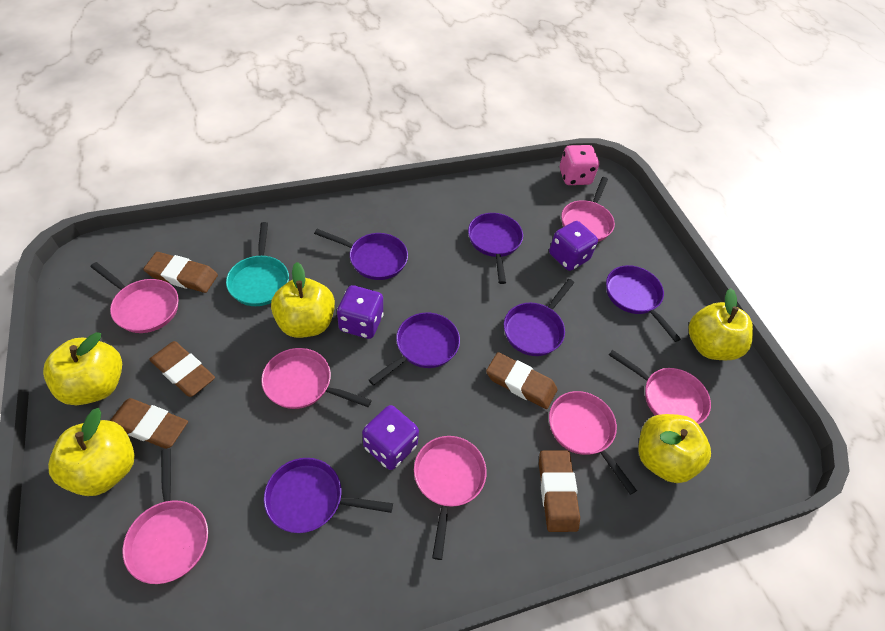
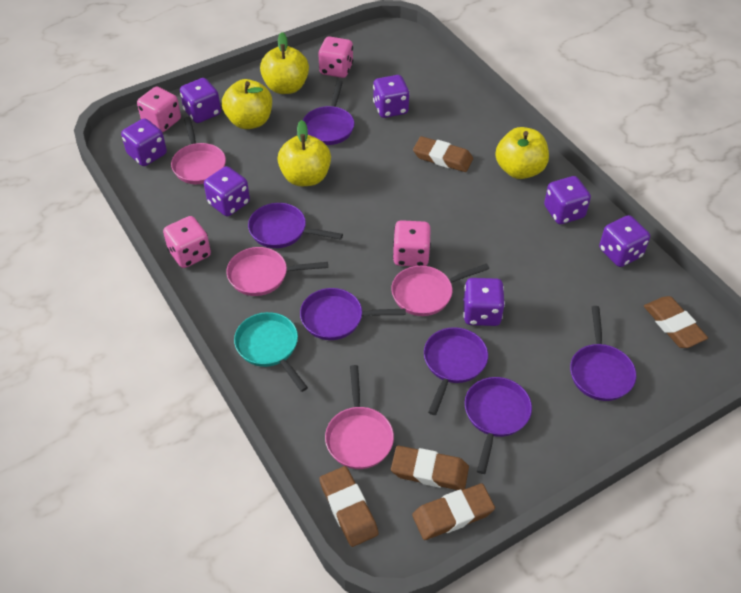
pink dice: 1 -> 4
pink pan: 7 -> 4
purple dice: 3 -> 7
yellow apple: 5 -> 4

